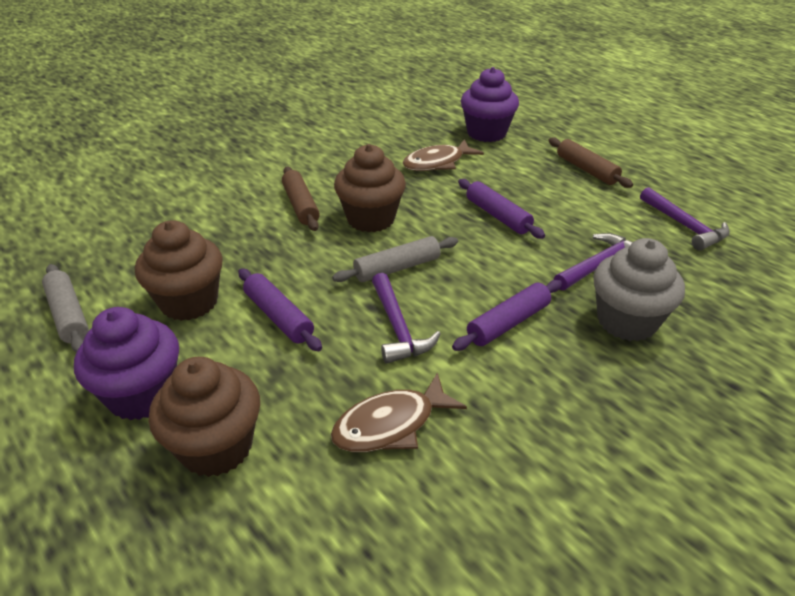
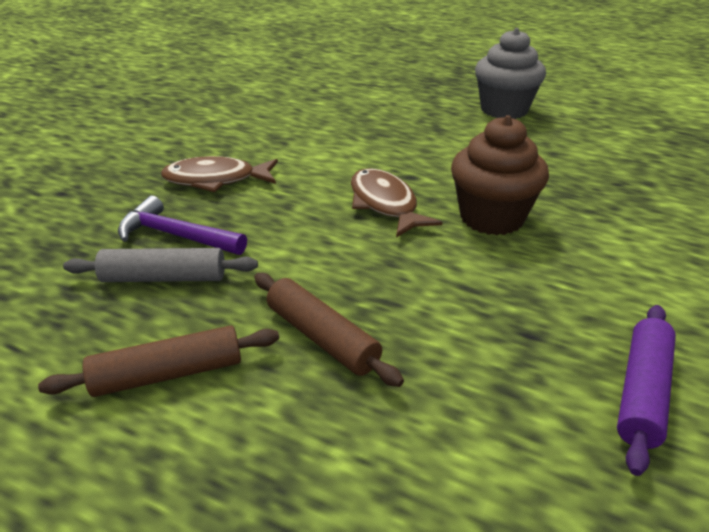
brown cupcake: 3 -> 1
grey rolling pin: 2 -> 1
purple cupcake: 2 -> 0
purple hammer: 3 -> 1
purple rolling pin: 3 -> 1

